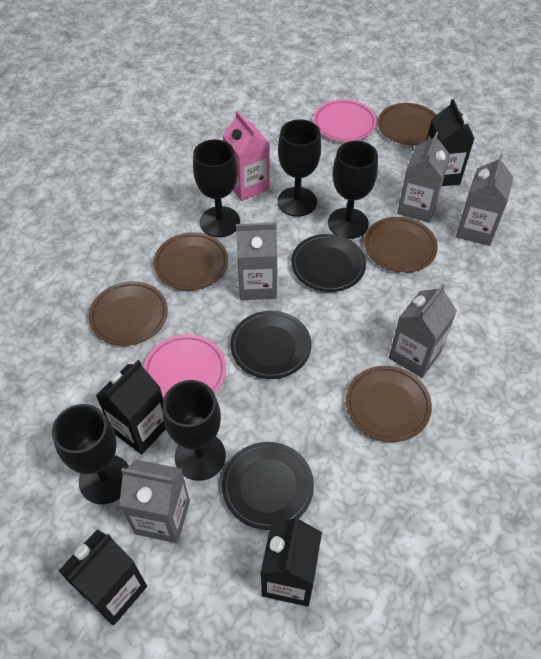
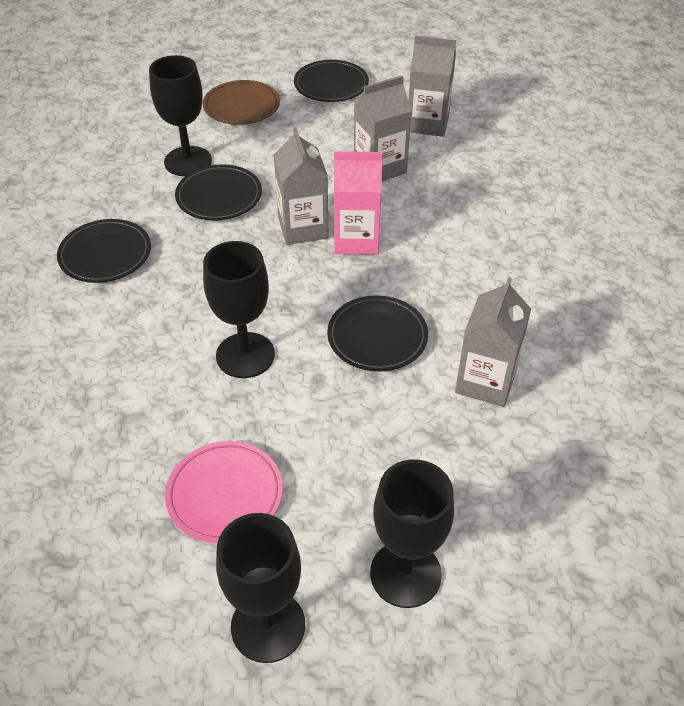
black carton: 4 -> 0
black goblet: 5 -> 4
black plate: 3 -> 4
brown plate: 5 -> 1
grey carton: 5 -> 4
pink plate: 2 -> 1

